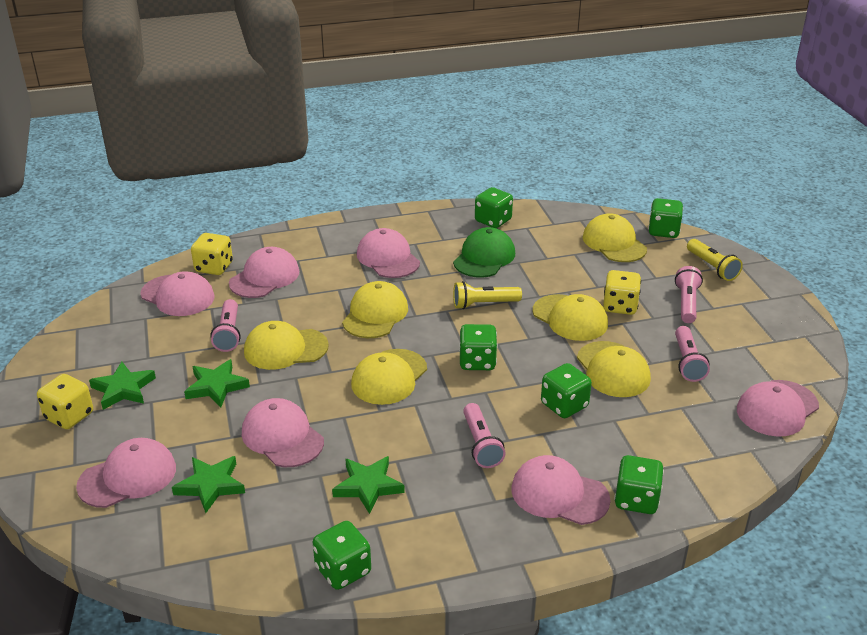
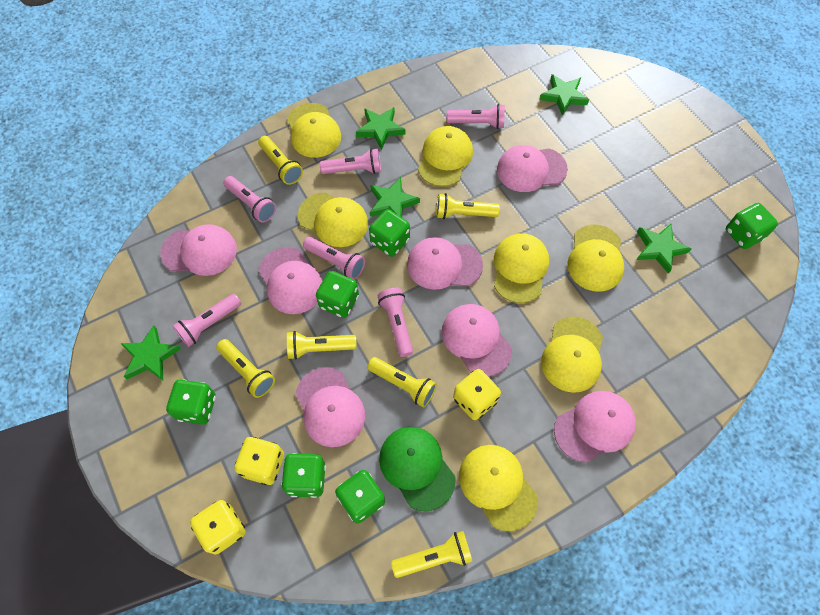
green star: 4 -> 5
pink flashlight: 4 -> 6
yellow cap: 6 -> 7
yellow flashlight: 2 -> 6

